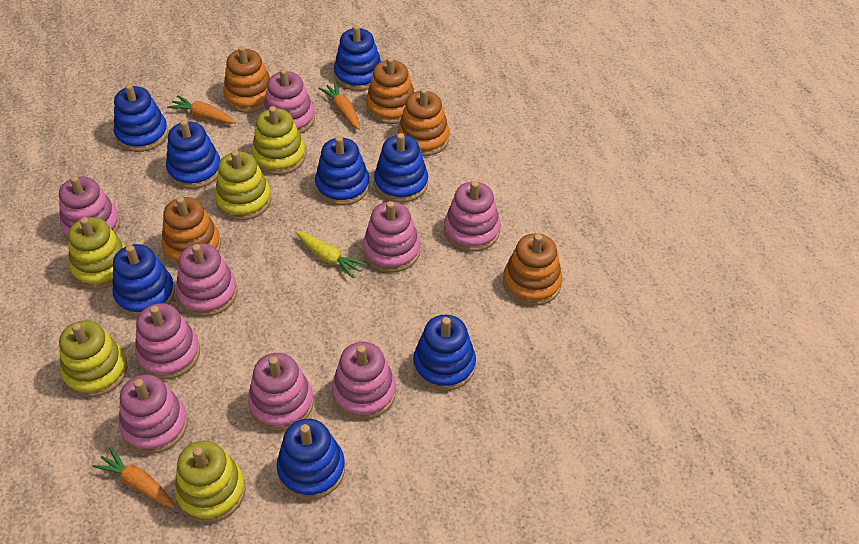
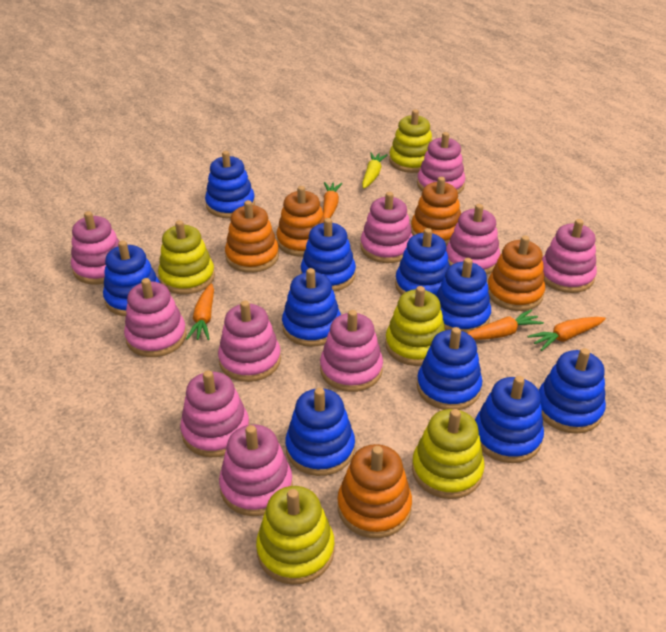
blue stacking toy: 8 -> 10
orange carrot: 3 -> 4
pink stacking toy: 9 -> 10

